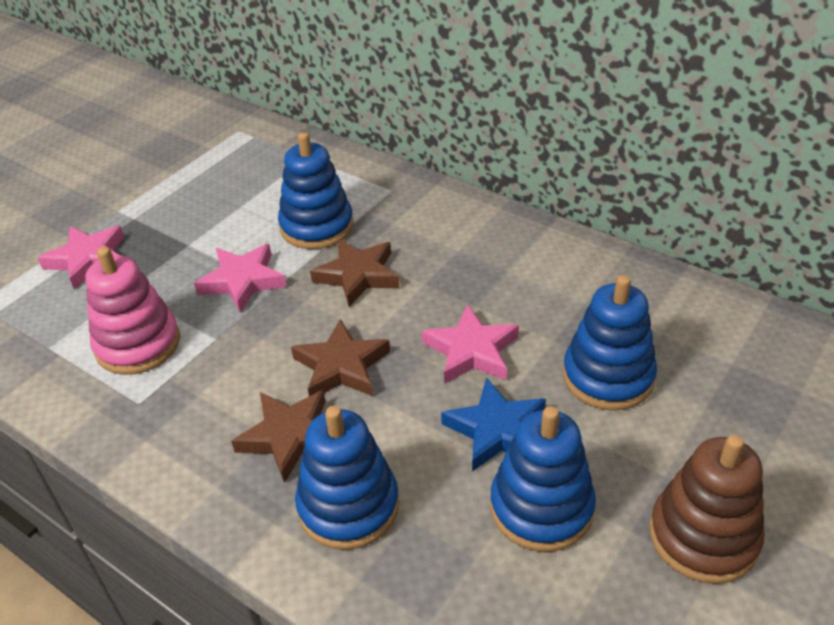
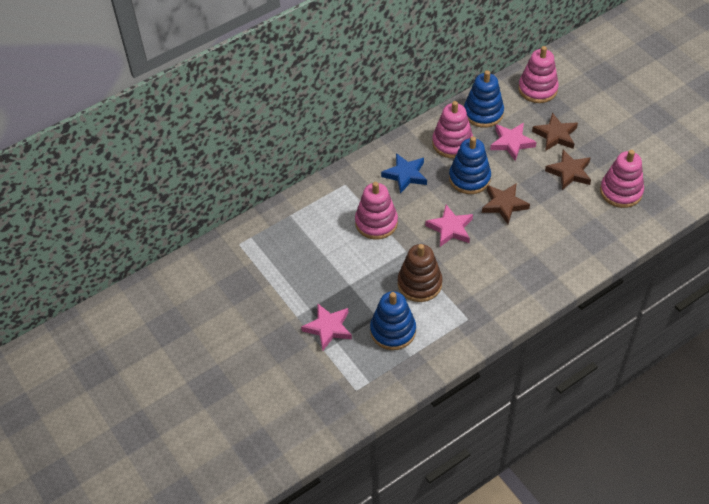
blue stacking toy: 4 -> 3
pink stacking toy: 1 -> 4

